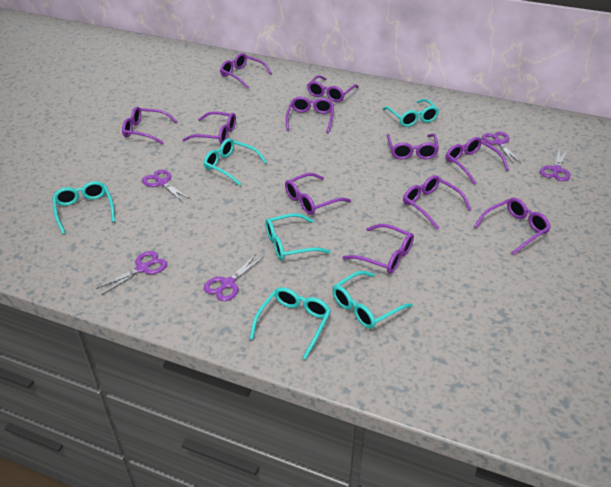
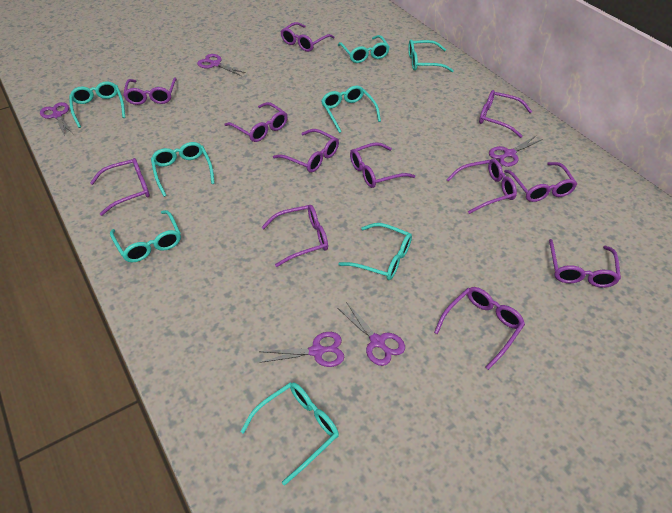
purple glasses: 11 -> 12
turquoise glasses: 6 -> 8

